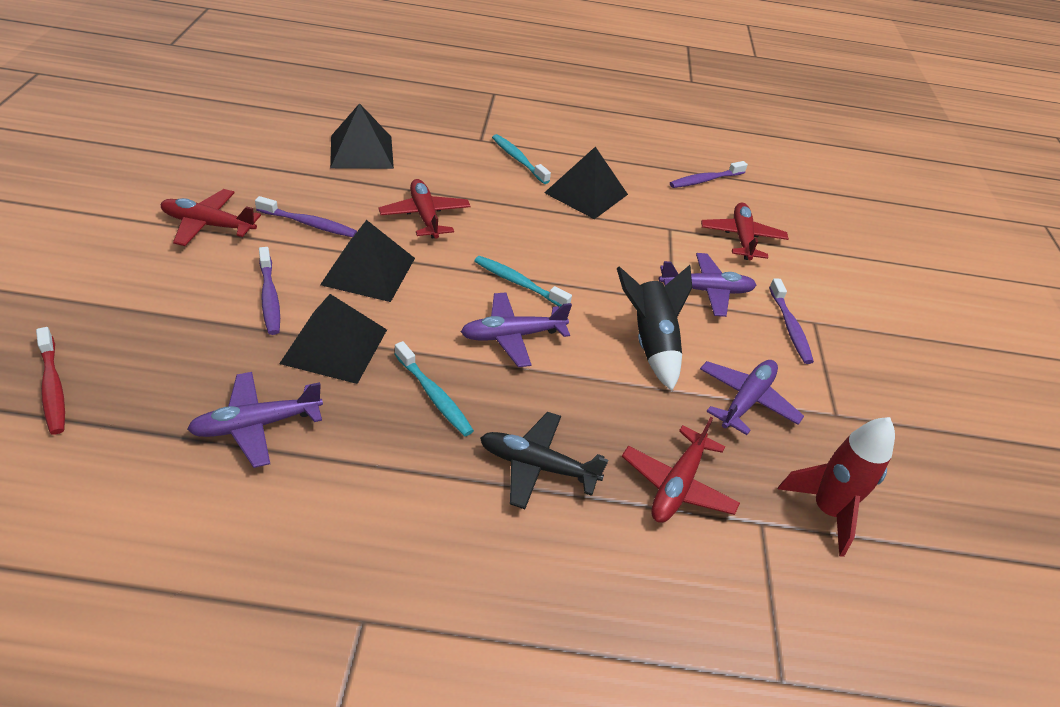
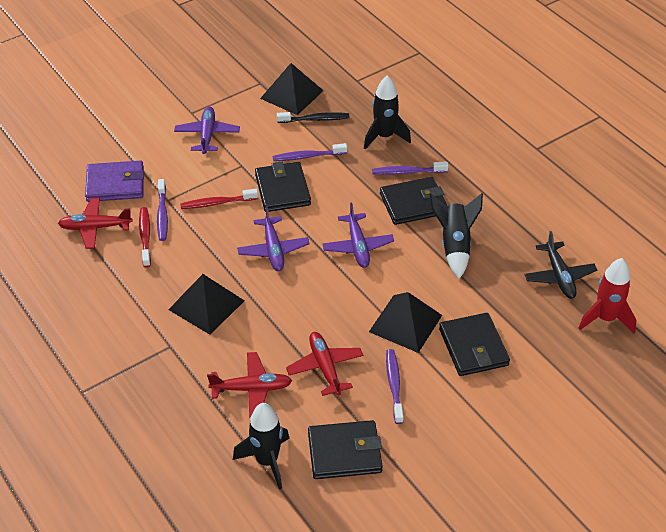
black pyramid: 4 -> 3
black rocket: 1 -> 3
black toothbrush: 0 -> 1
black wallet: 0 -> 4
purple plane: 4 -> 3
purple wallet: 0 -> 1
red plane: 4 -> 3
red toothbrush: 1 -> 2
turquoise toothbrush: 3 -> 0

